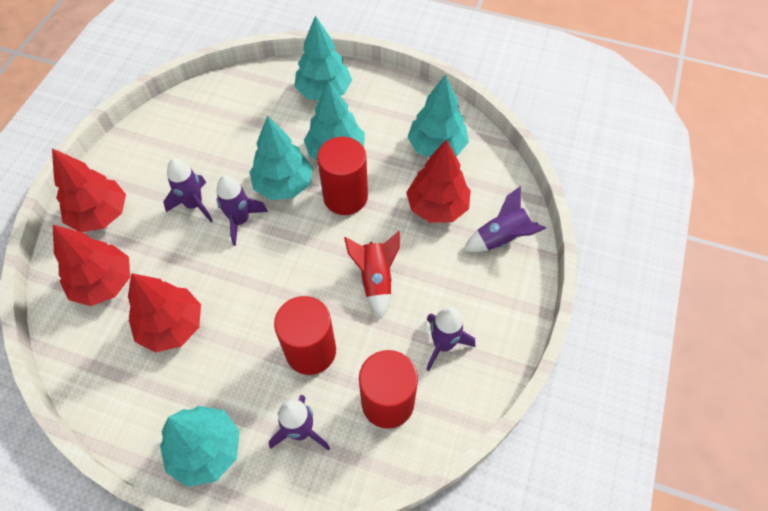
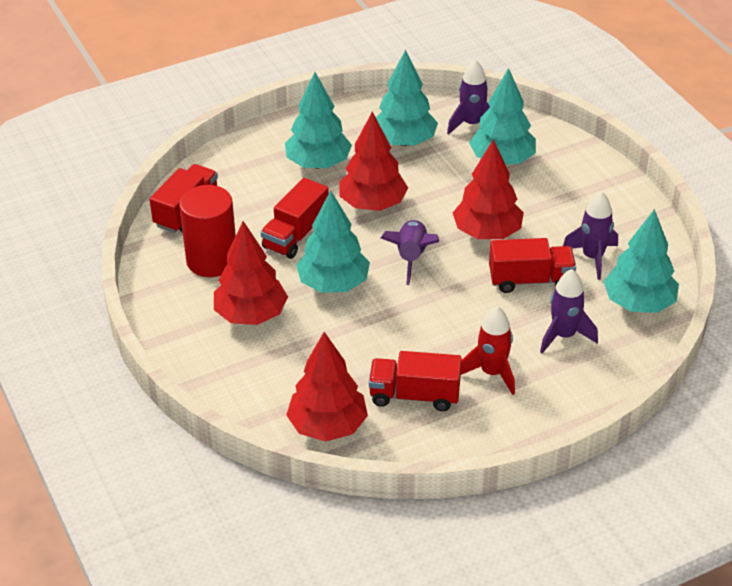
purple rocket: 5 -> 4
red cylinder: 3 -> 1
red truck: 0 -> 4

